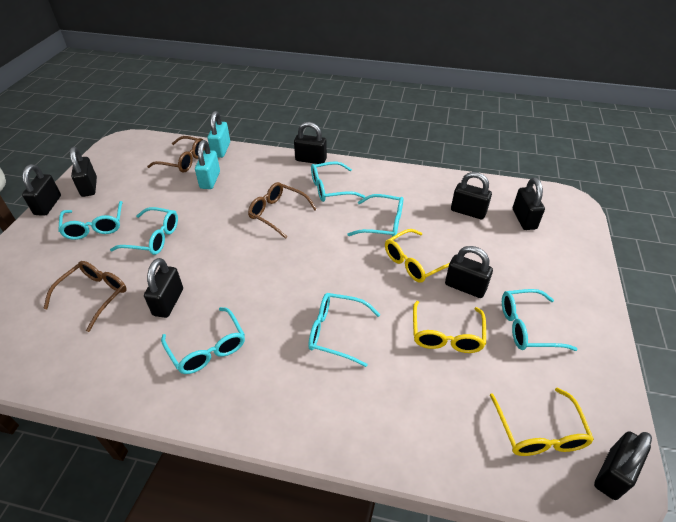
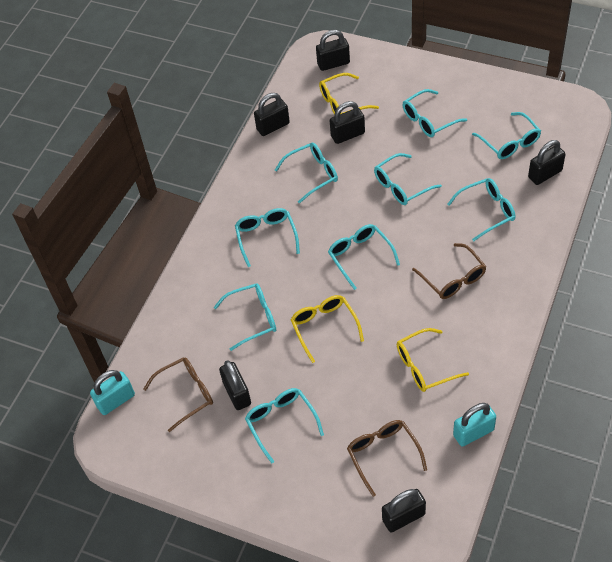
black padlock: 8 -> 6
turquoise glasses: 7 -> 9

